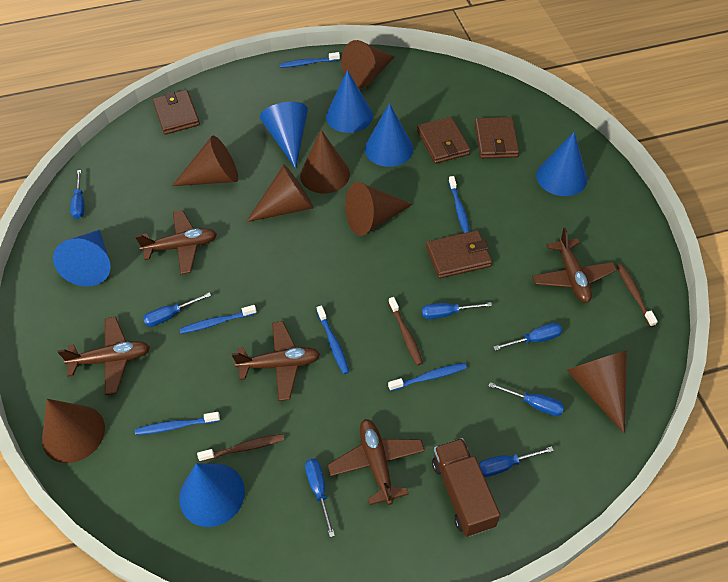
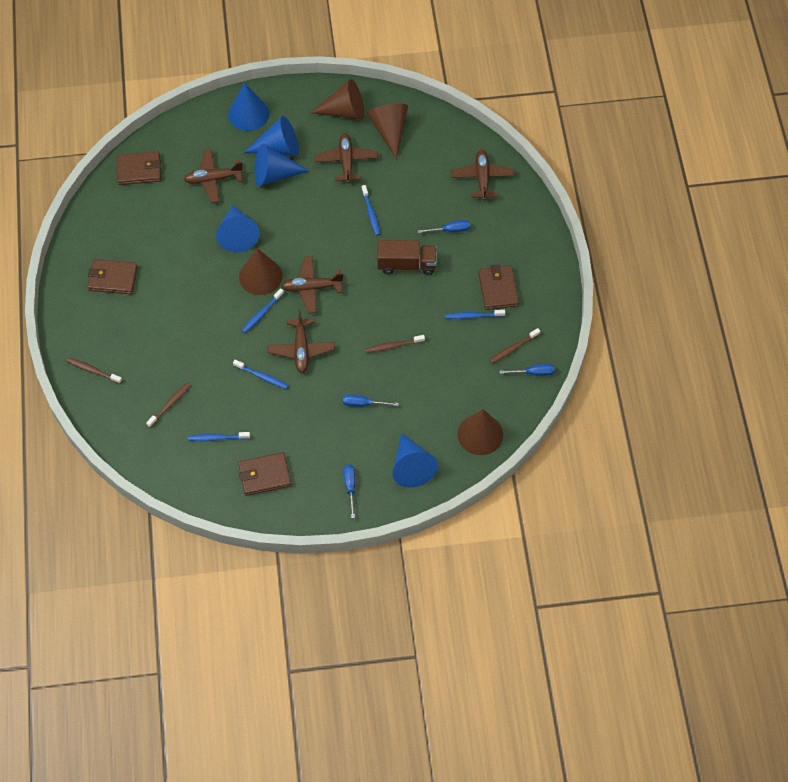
blue cone: 6 -> 5
blue screwdriver: 7 -> 4
blue toothbrush: 6 -> 5
brown cone: 7 -> 4
brown toothbrush: 3 -> 4

